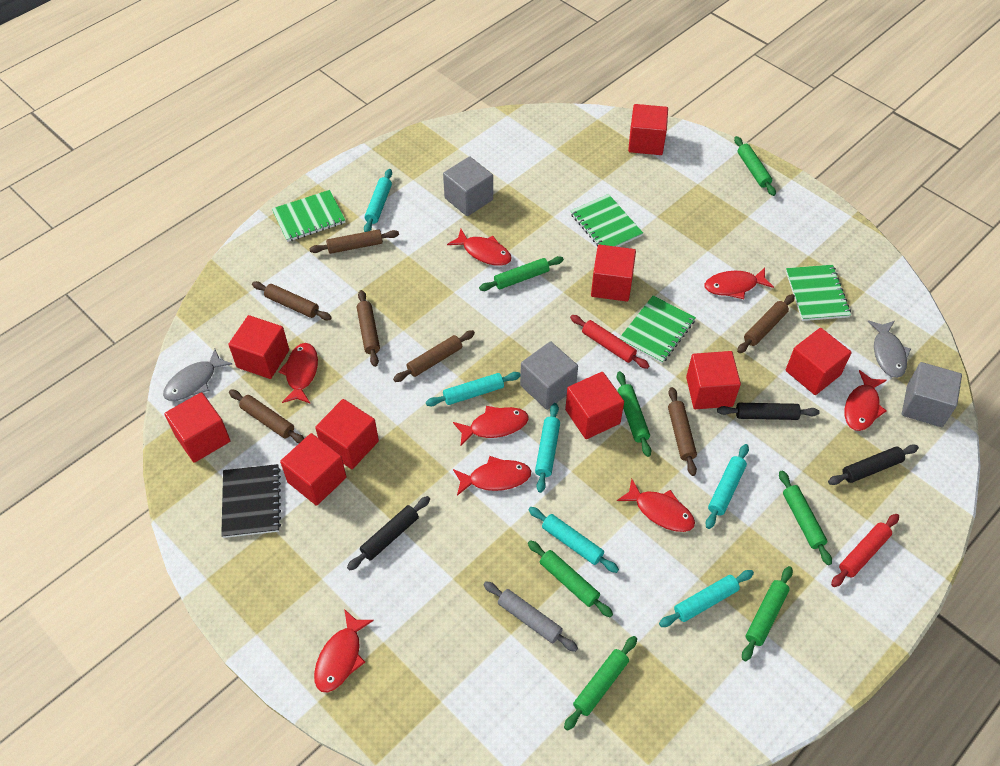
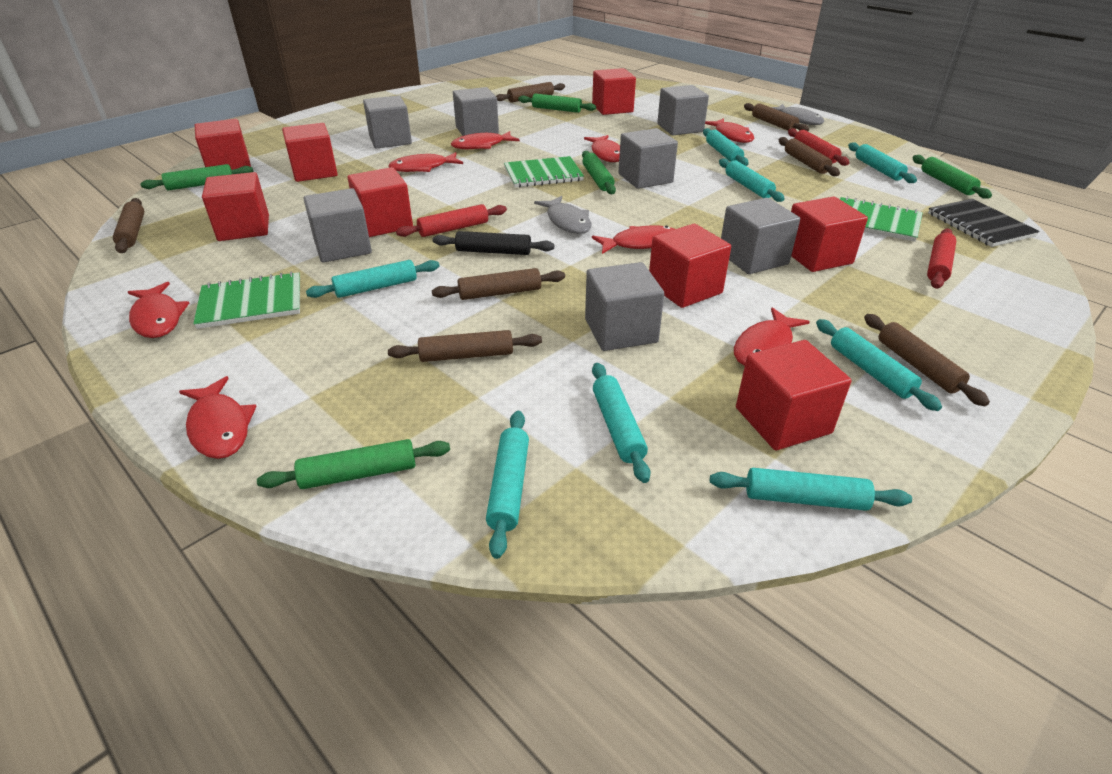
black rolling pin: 3 -> 1
green notebook: 4 -> 3
green rolling pin: 7 -> 5
grey cube: 3 -> 7
grey rolling pin: 1 -> 0
red cube: 9 -> 8
red rolling pin: 2 -> 3
turquoise rolling pin: 6 -> 8

